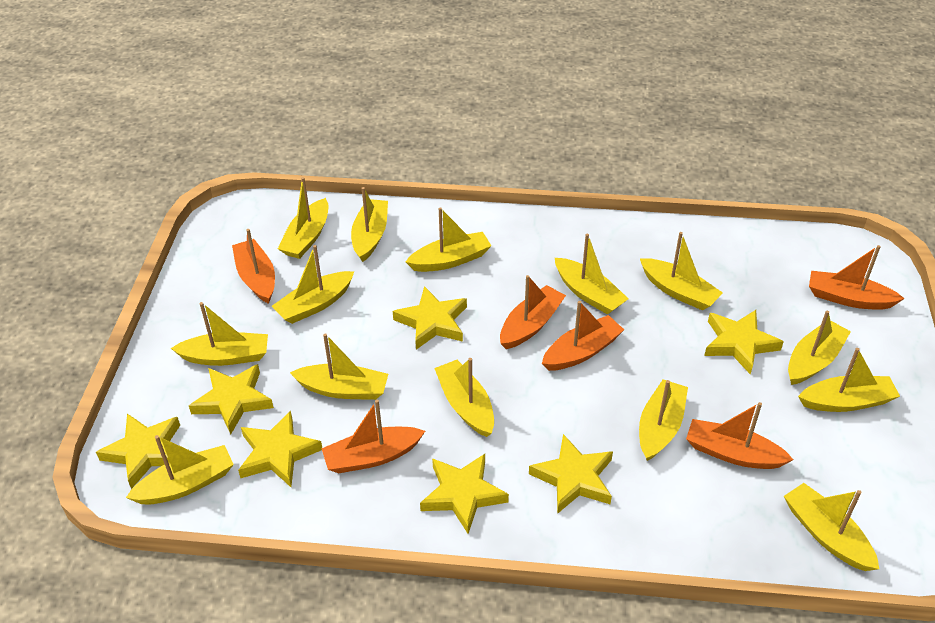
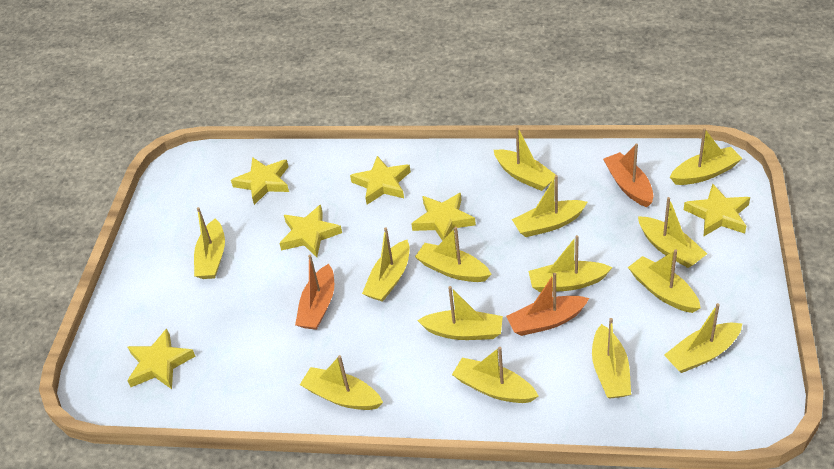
orange boat: 6 -> 3
yellow star: 7 -> 6

